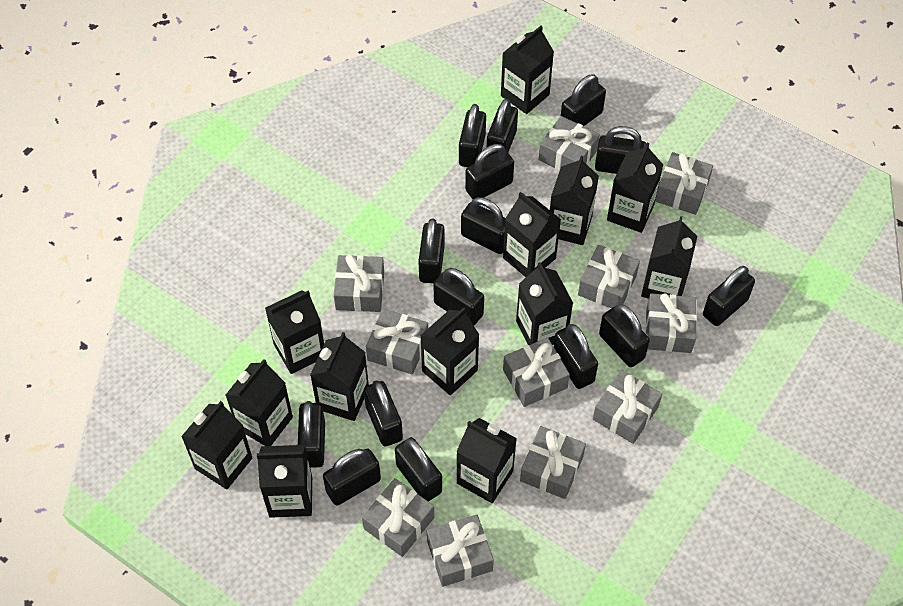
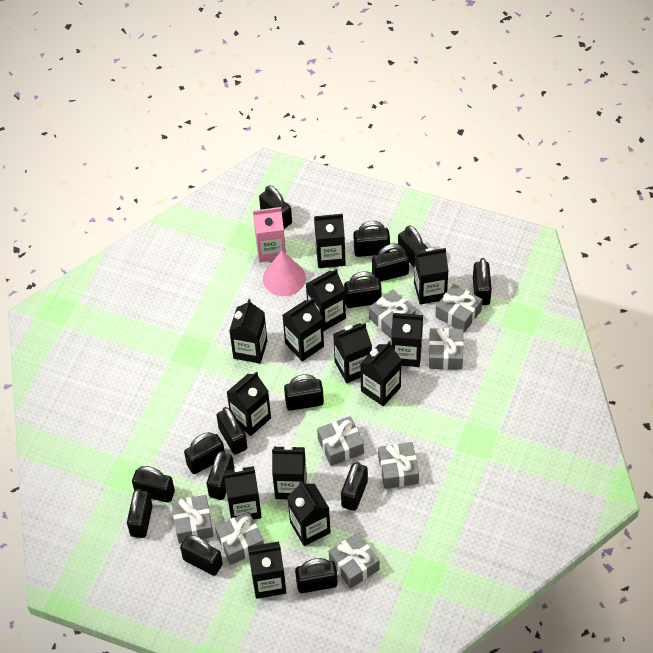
grey gift: 11 -> 8
pink carton: 0 -> 1
pink cone: 0 -> 1

